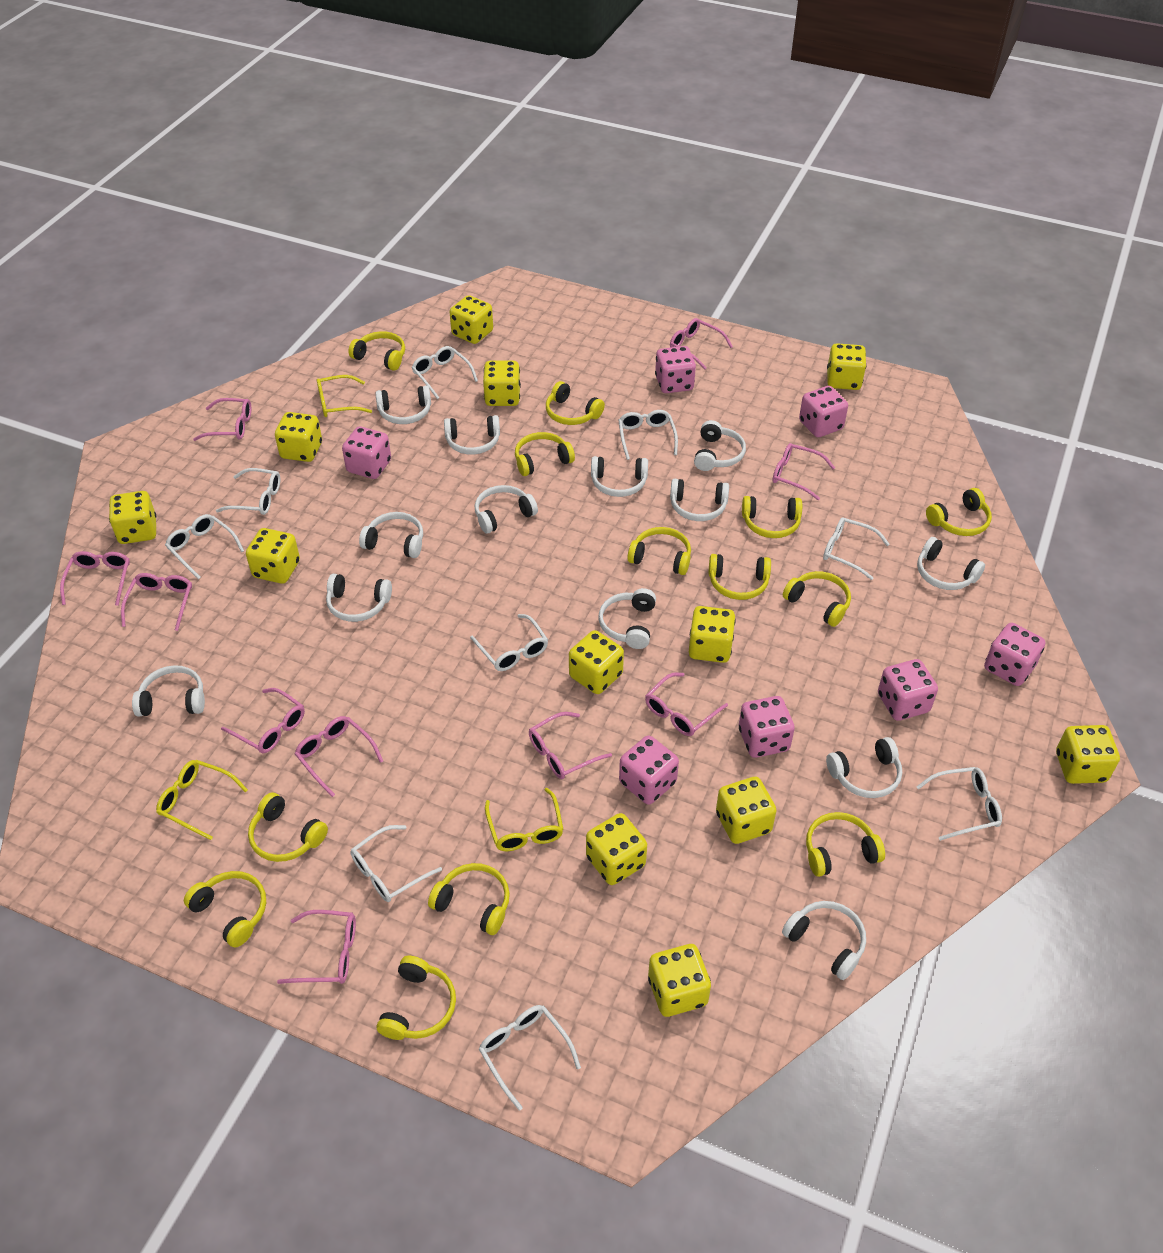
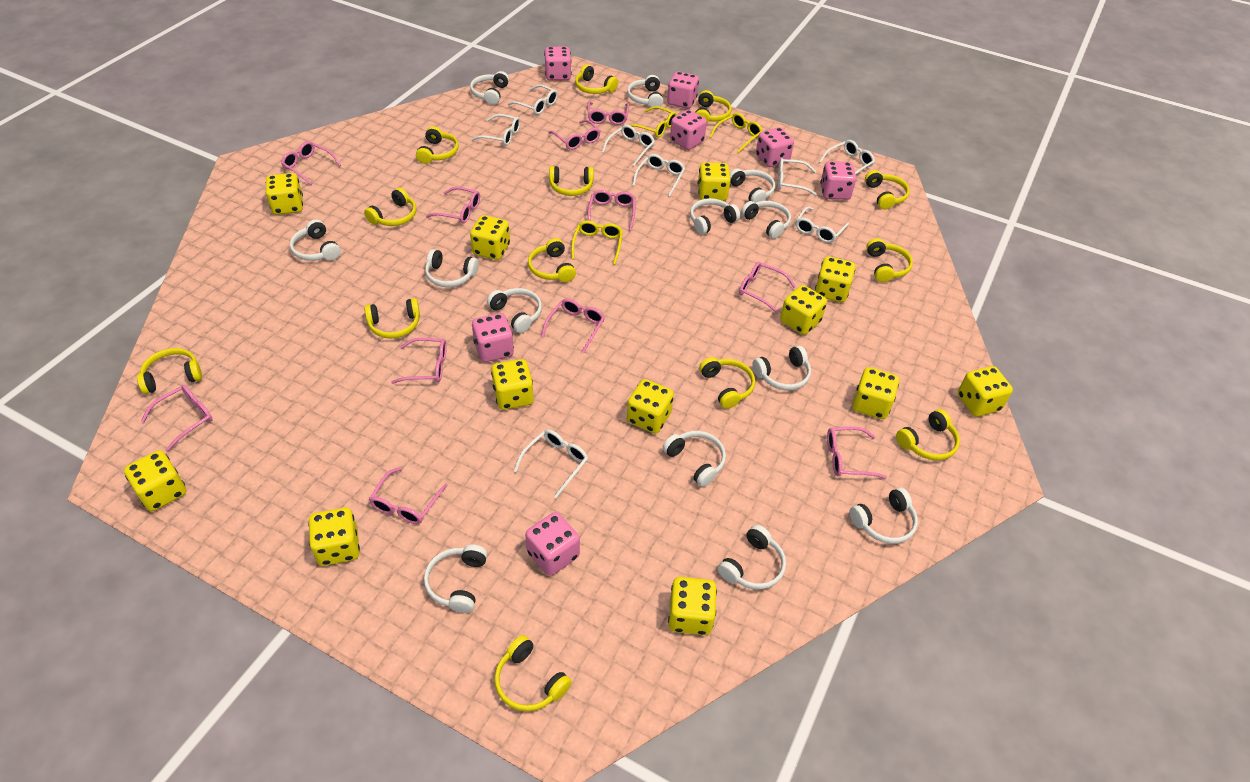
pink glasses: 10 -> 11
white glasses: 9 -> 8

